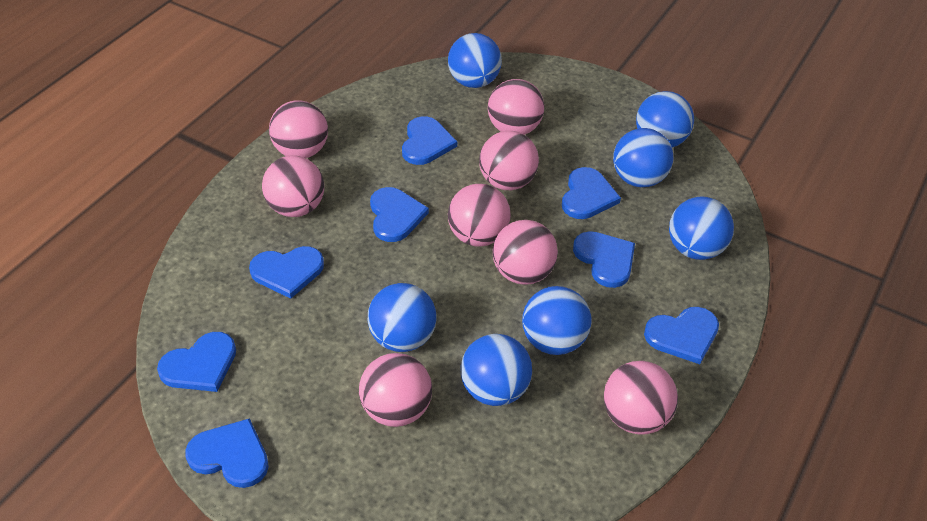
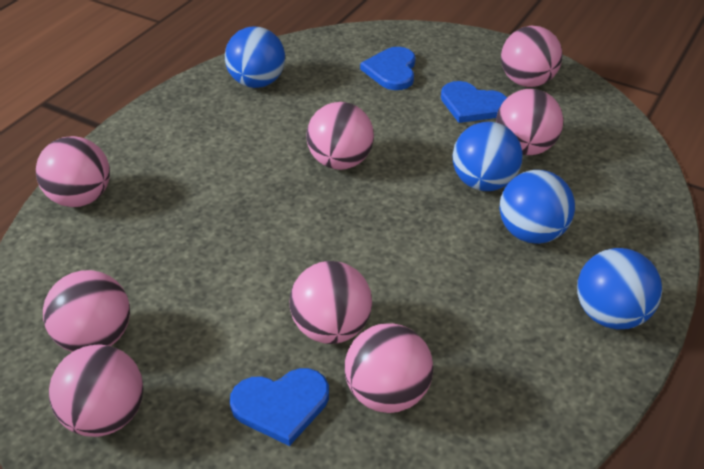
blue ball: 7 -> 4
blue heart: 8 -> 3

